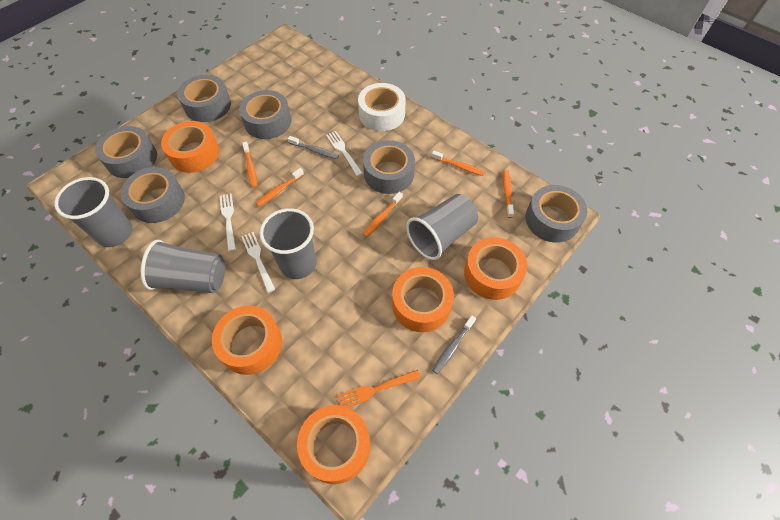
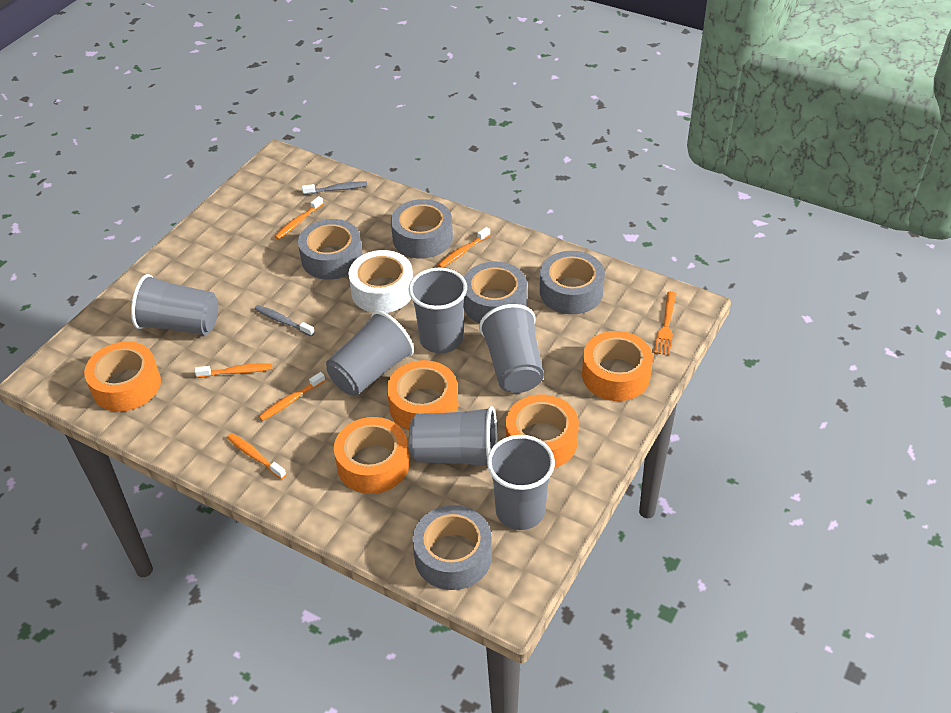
grey cup: 4 -> 6
grey tape: 6 -> 5
white fork: 3 -> 0

